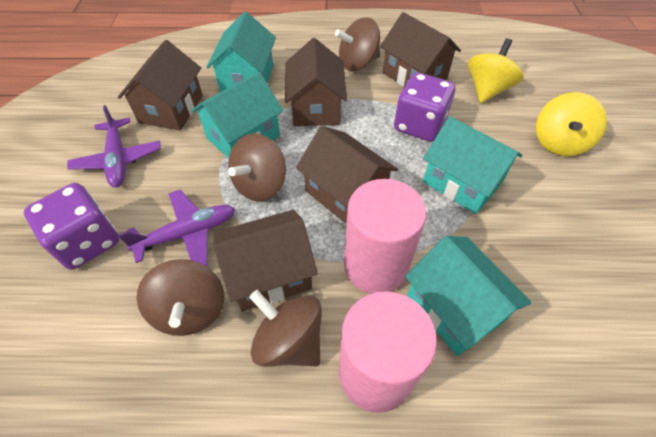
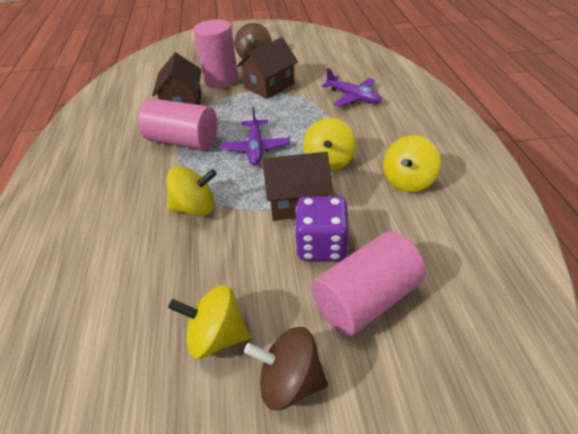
brown house: 5 -> 3
brown spinning top: 4 -> 2
pink cylinder: 2 -> 3
purple dice: 2 -> 1
turquoise house: 4 -> 0
yellow spinning top: 2 -> 4

